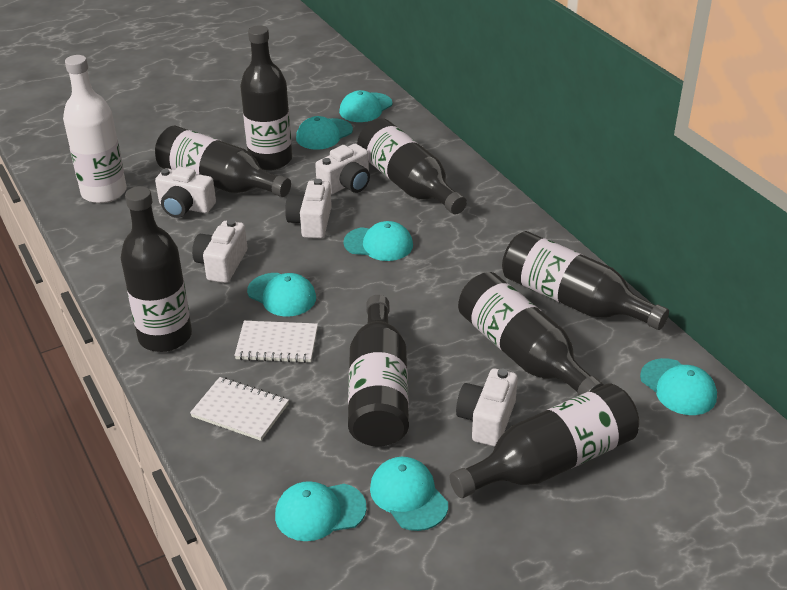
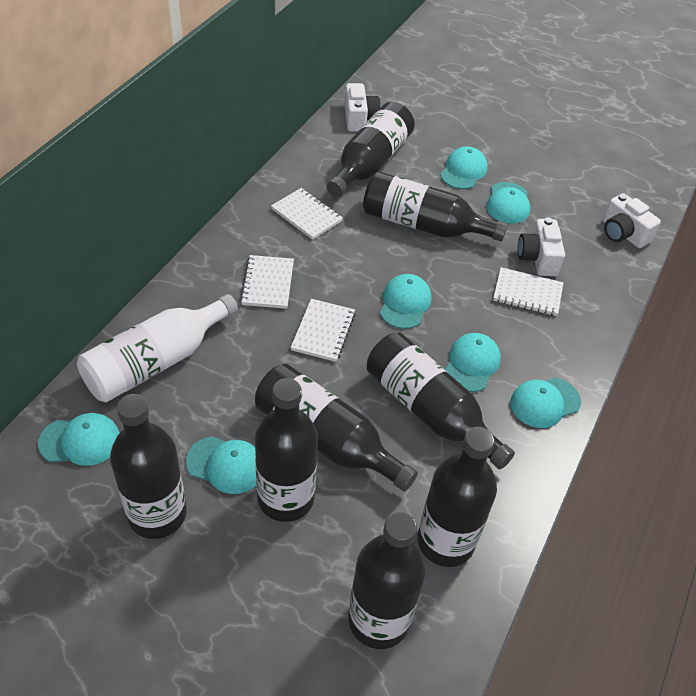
white camera: 5 -> 3
white notebook: 2 -> 4

